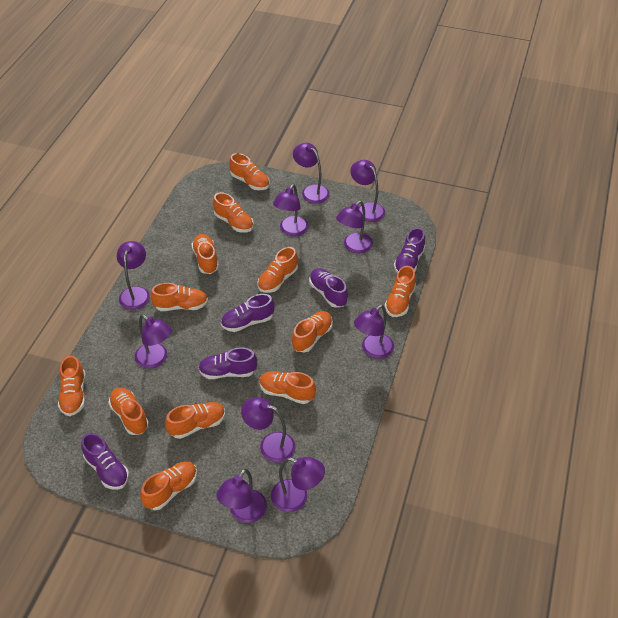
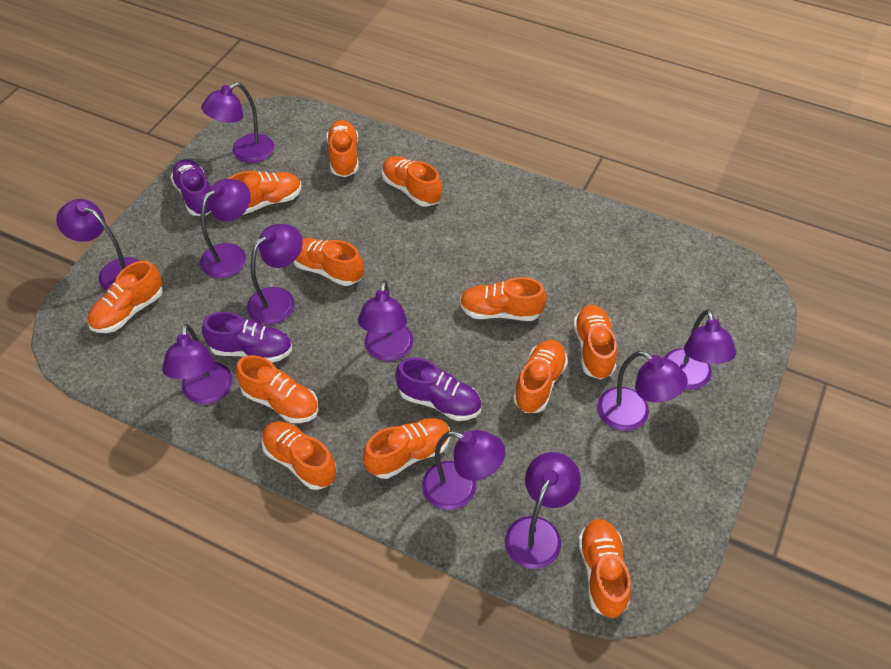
purple shoe: 5 -> 3

